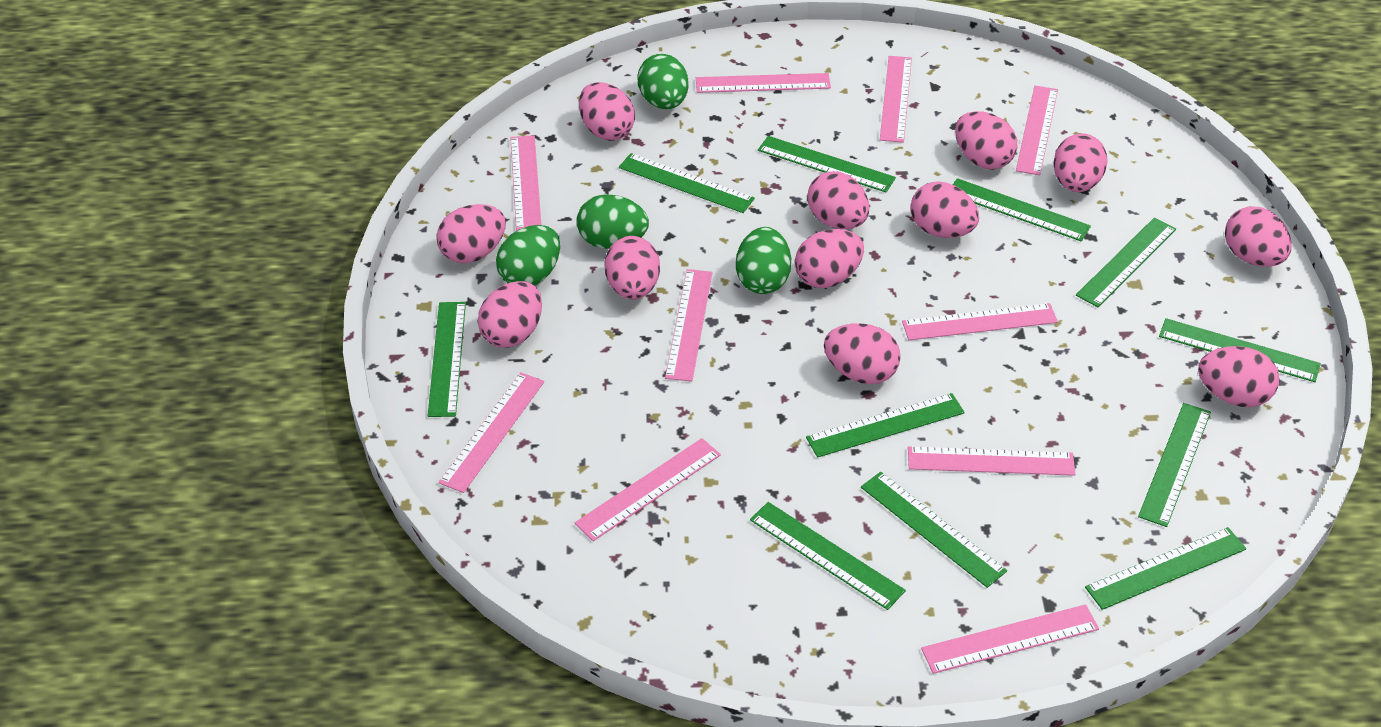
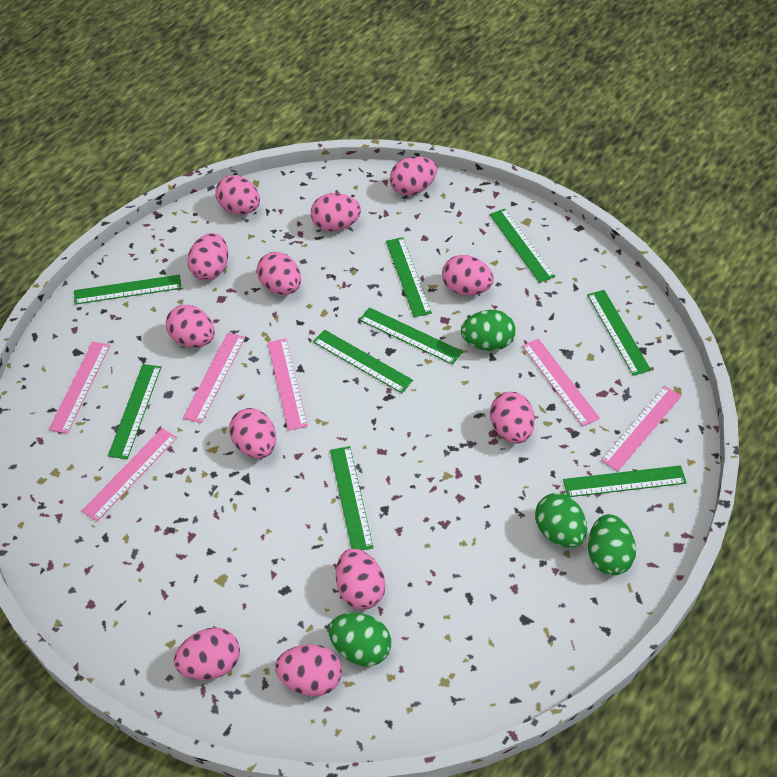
green ruler: 11 -> 9
pink ruler: 10 -> 6

